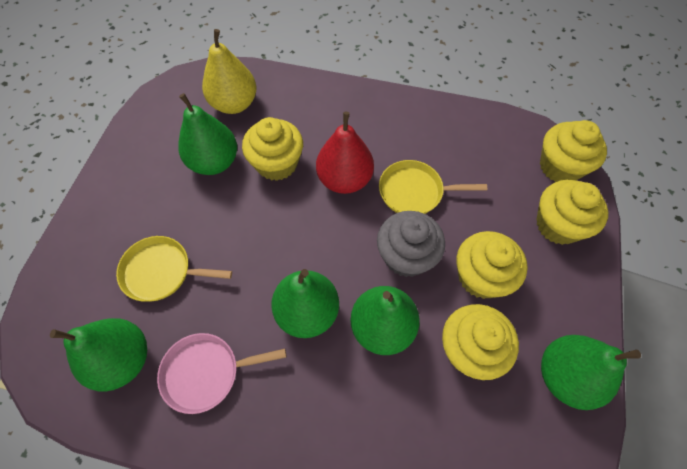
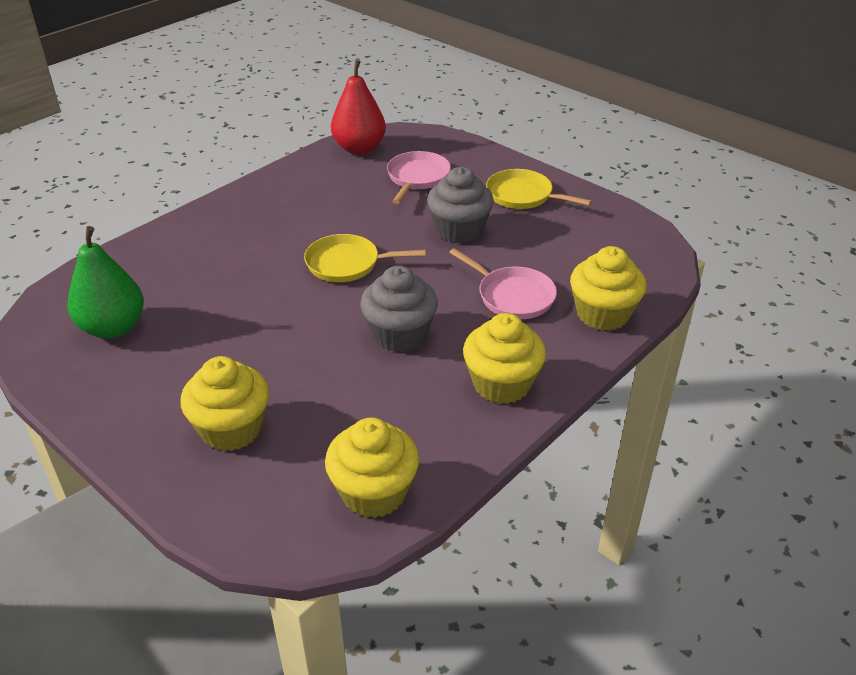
green pear: 5 -> 1
grey cupcake: 1 -> 2
pink pan: 1 -> 2
yellow cupcake: 5 -> 4
yellow pear: 1 -> 0

